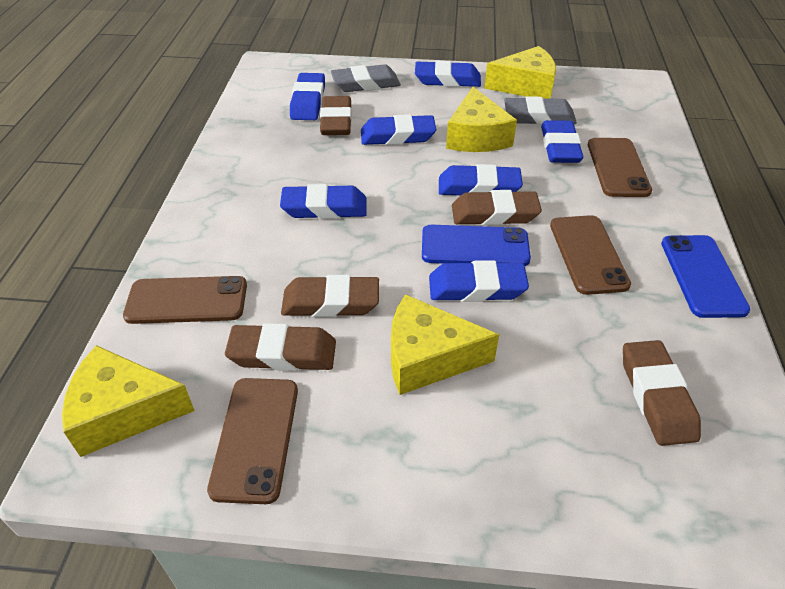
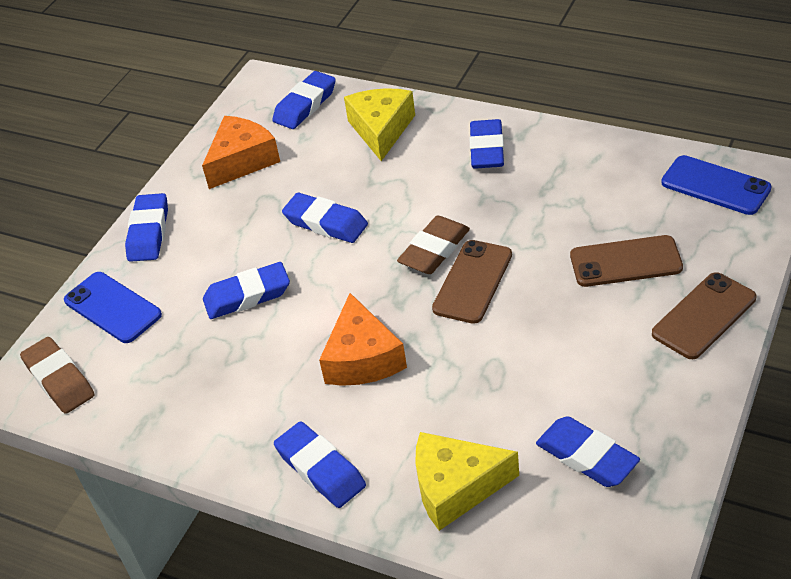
brown eraser: 5 -> 2
brown phone: 4 -> 3
grey eraser: 2 -> 0
orange cheese: 0 -> 2
yellow cheese: 4 -> 2

